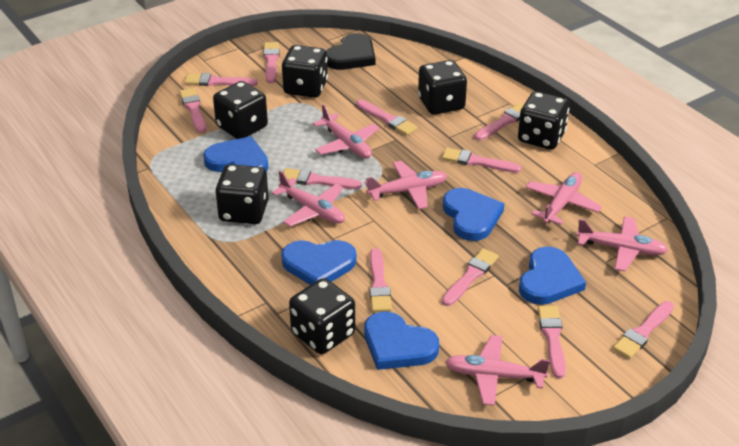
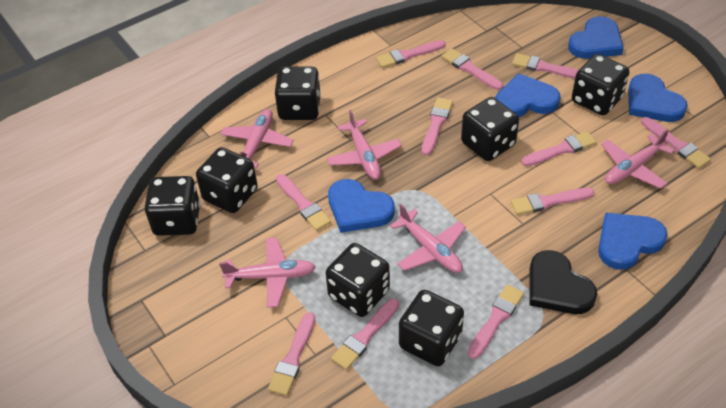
black dice: 6 -> 7
pink plane: 6 -> 5

